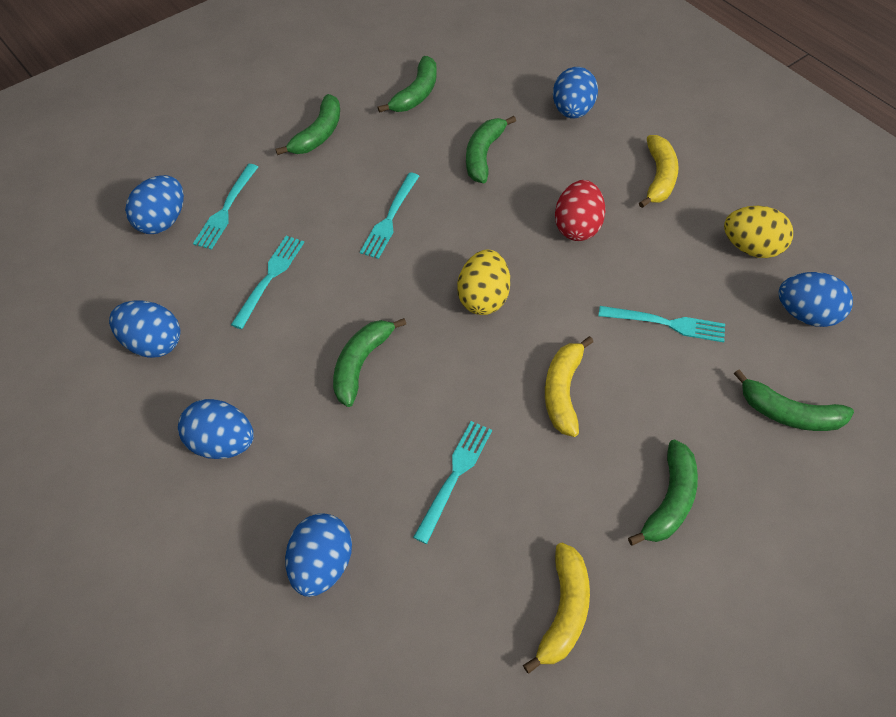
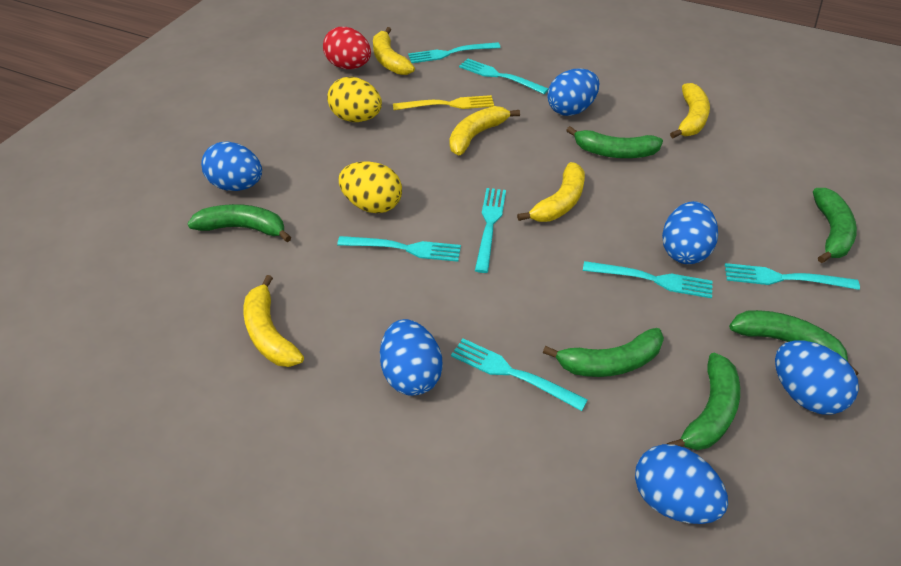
turquoise fork: 5 -> 7
yellow banana: 3 -> 5
yellow fork: 0 -> 1

